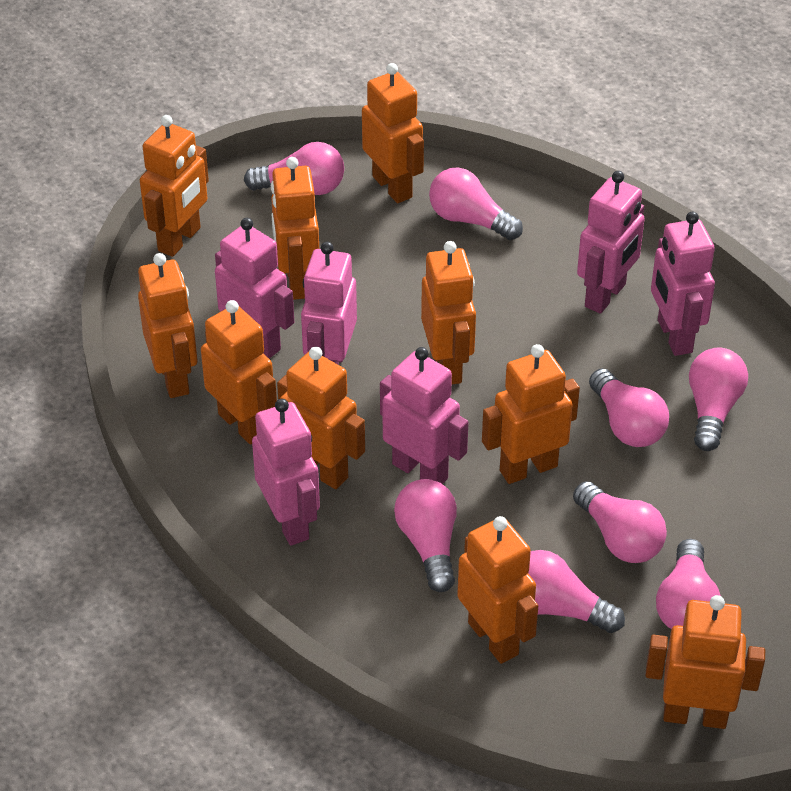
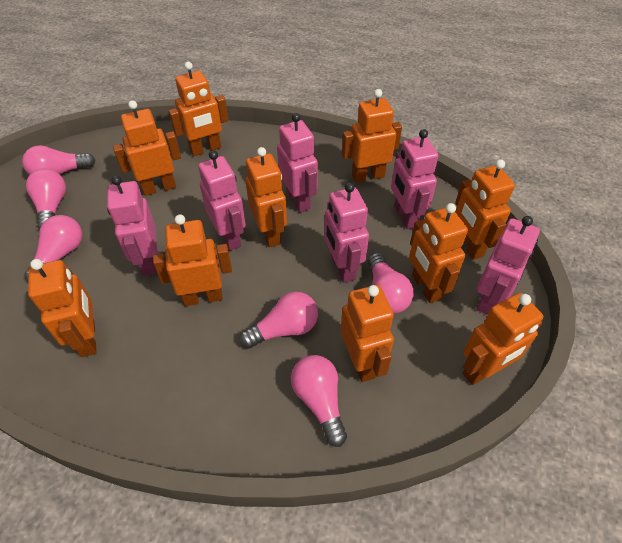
pink light bulb: 8 -> 6

